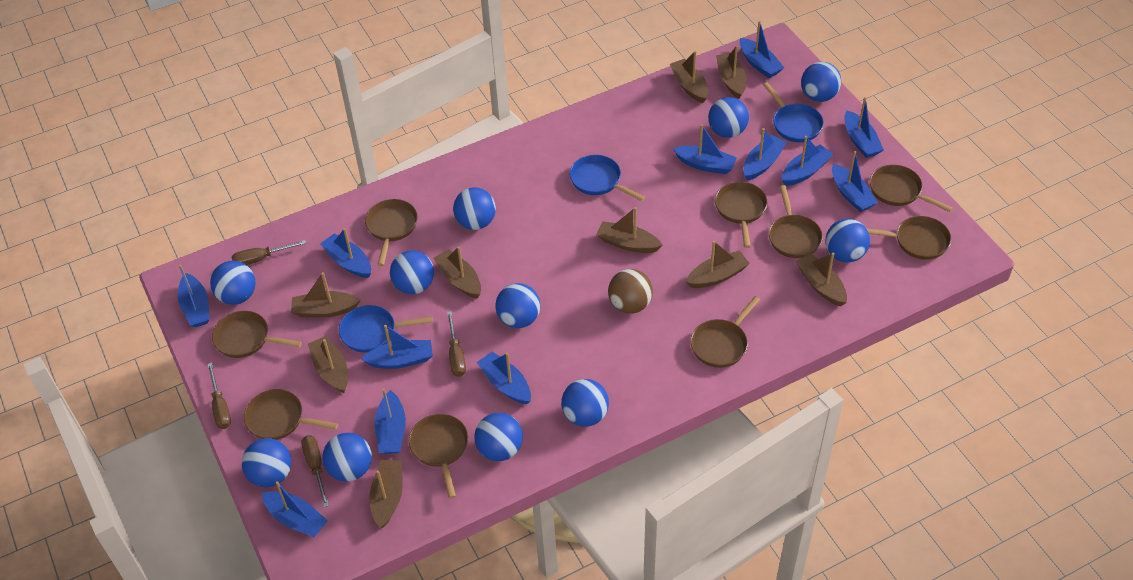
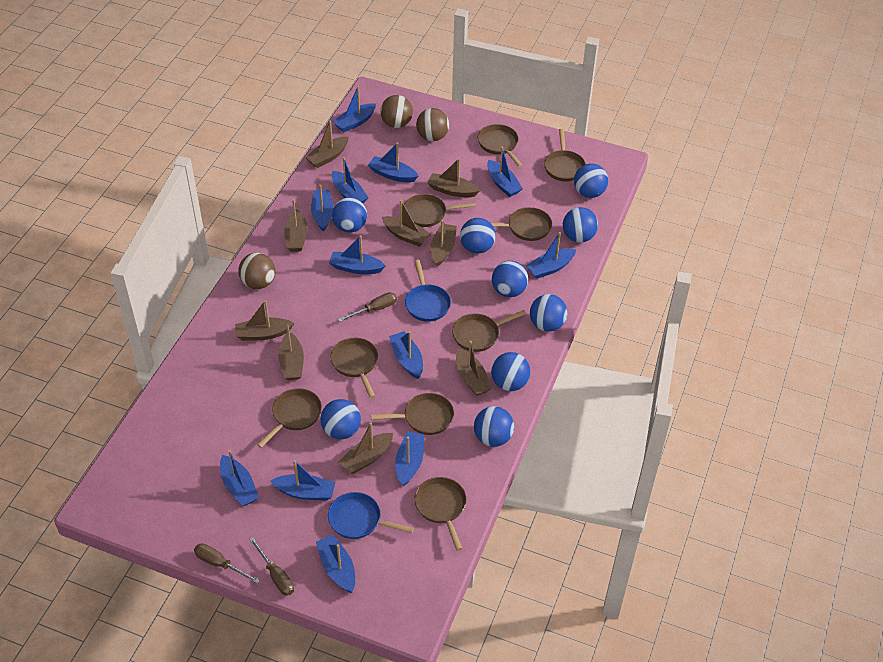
blue ball: 11 -> 9
blue pan: 3 -> 2
brown ball: 1 -> 3
brown screwdriver: 4 -> 3

